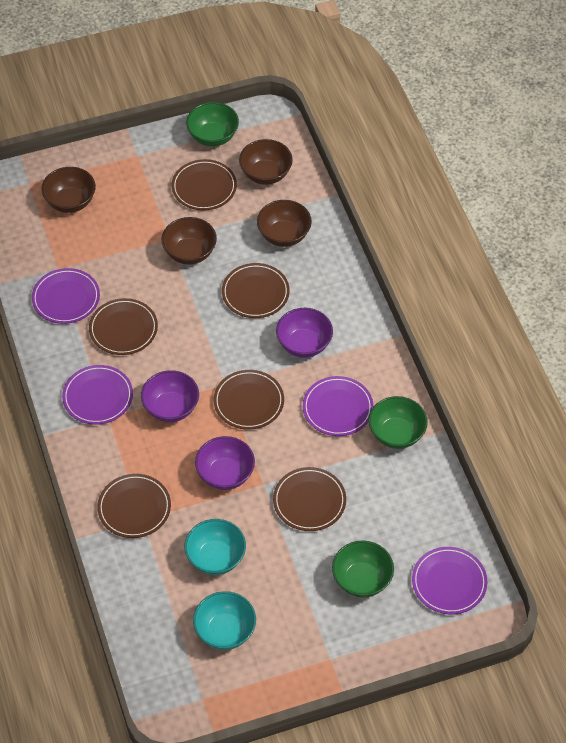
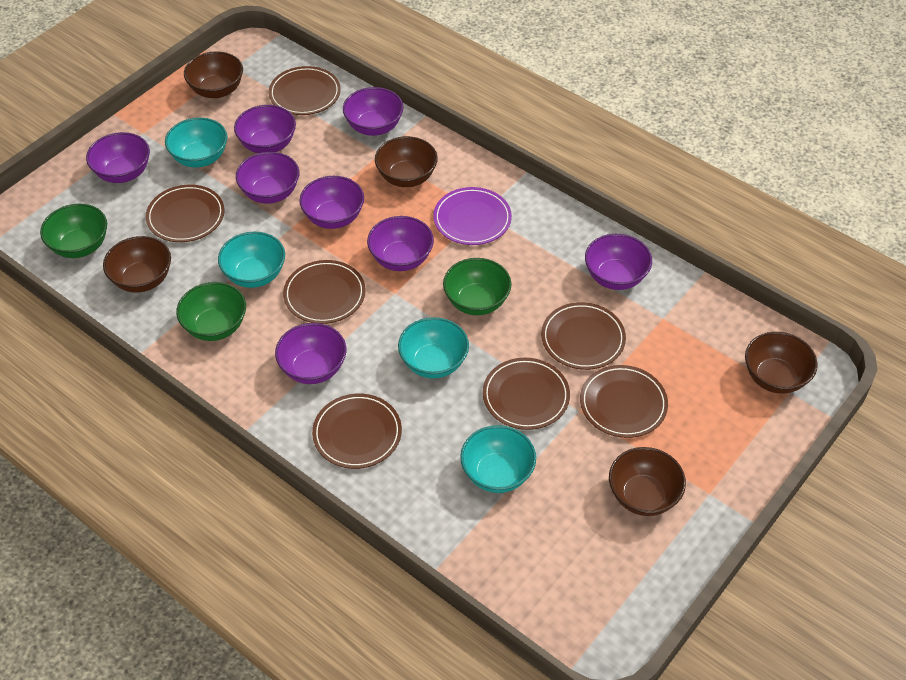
brown bowl: 4 -> 5
brown plate: 6 -> 7
purple bowl: 3 -> 8
purple plate: 4 -> 1
turquoise bowl: 2 -> 4

